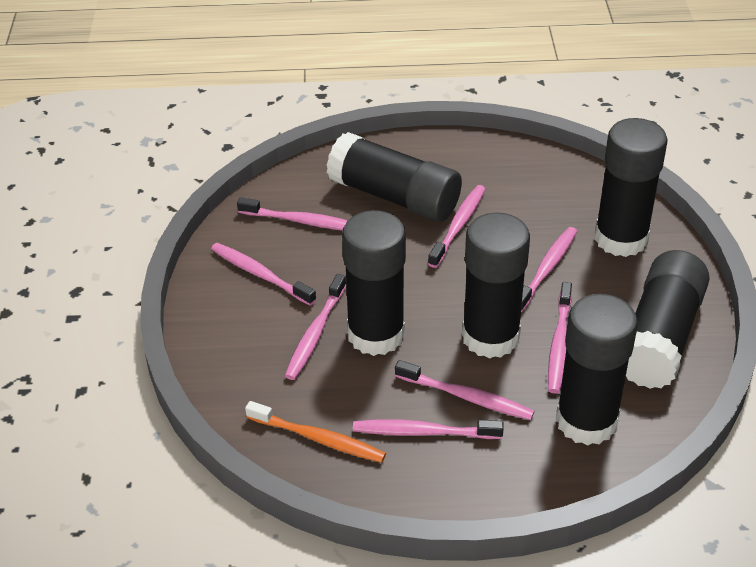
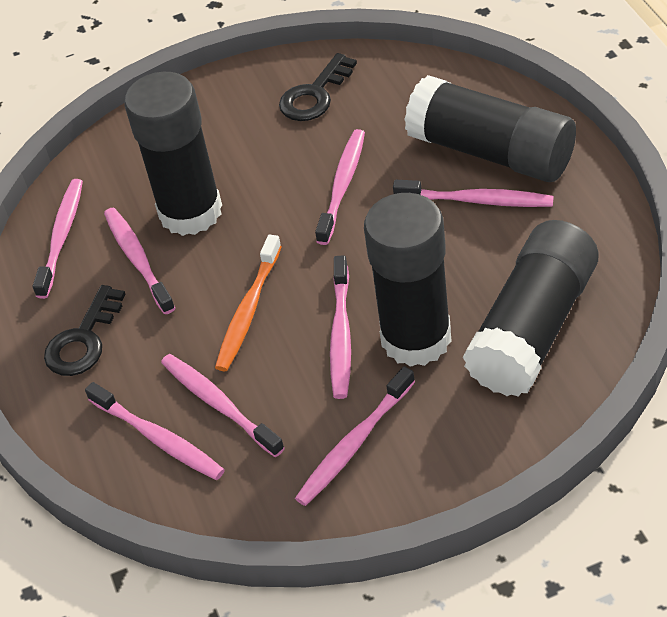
black glue stick: 6 -> 4
black key: 0 -> 2

